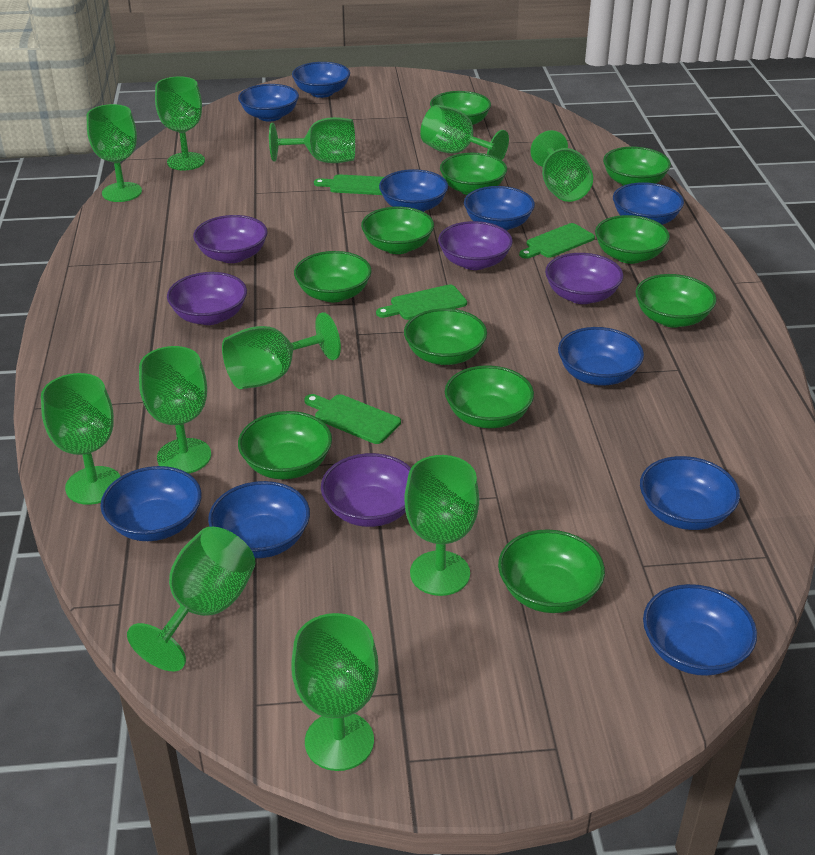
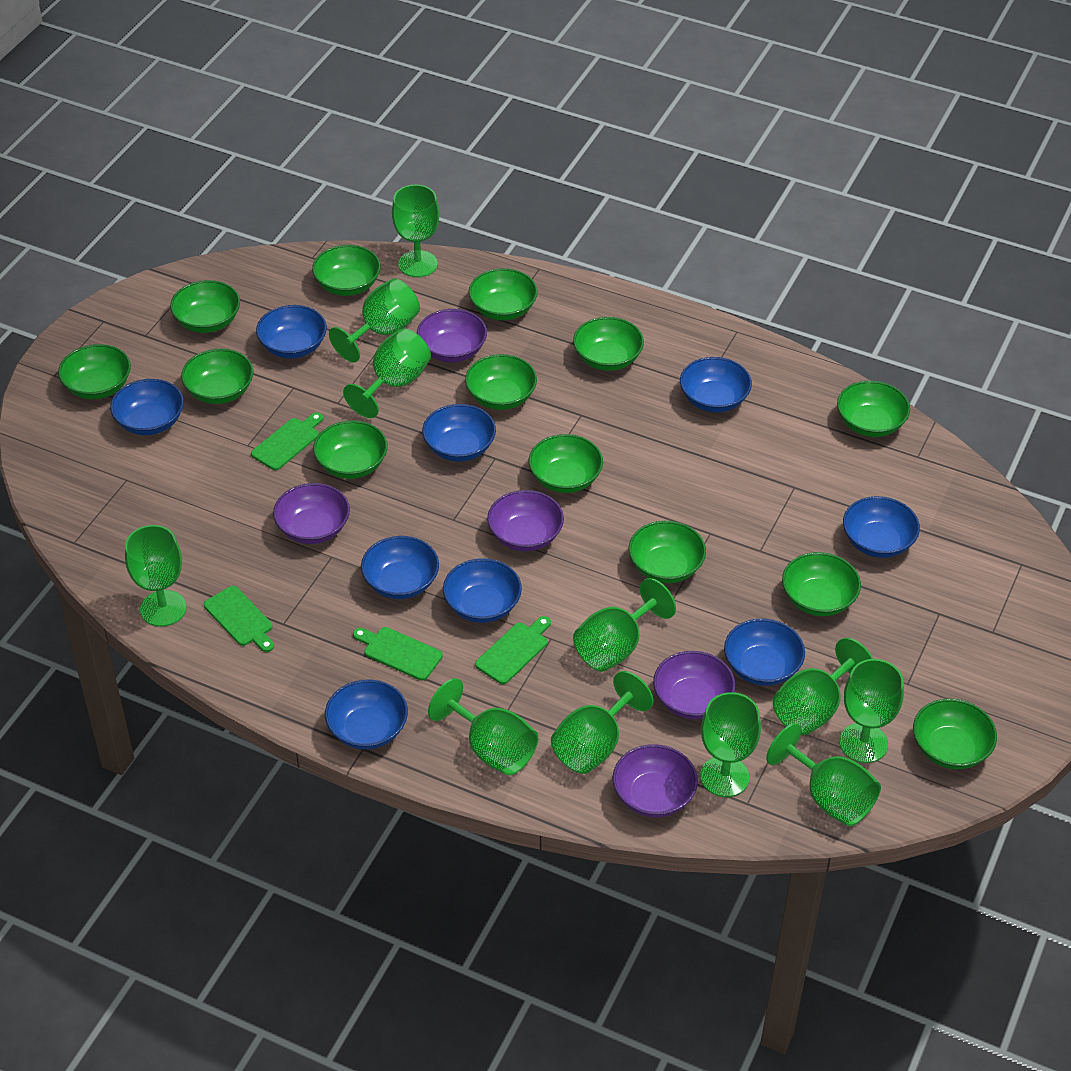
blue bowl: 10 -> 9
green bowl: 11 -> 13

